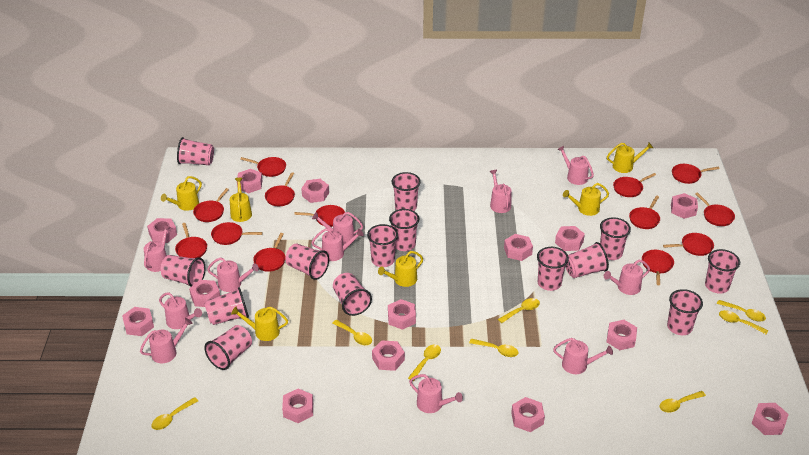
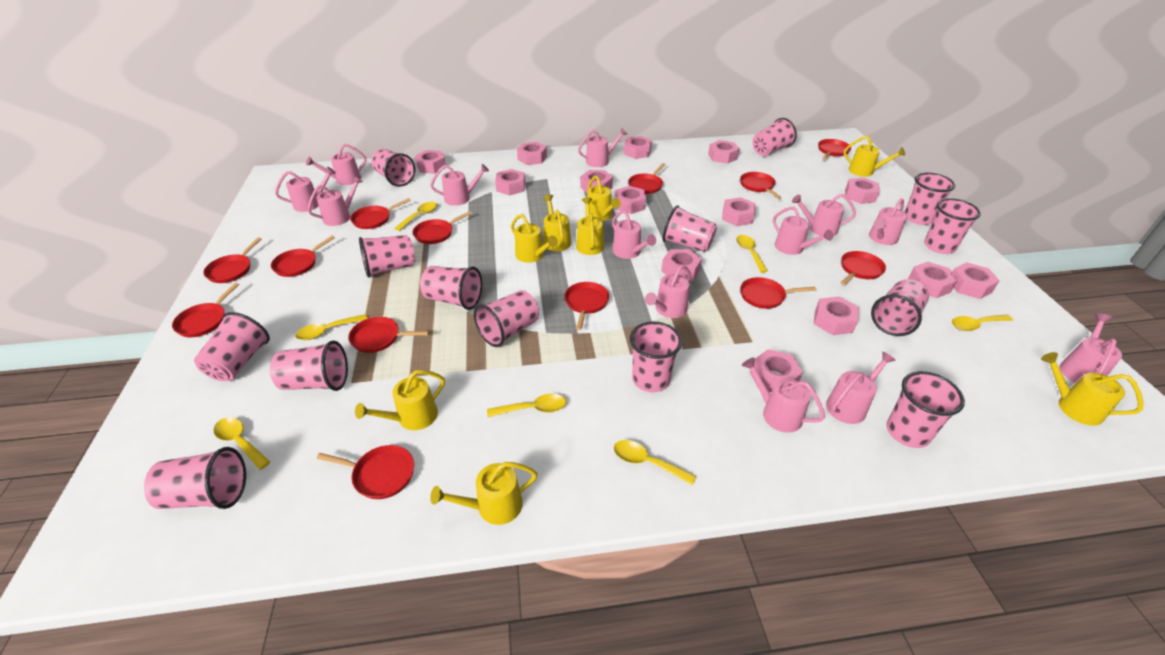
pink watering can: 11 -> 13
yellow spoon: 8 -> 7
yellow watering can: 6 -> 8

